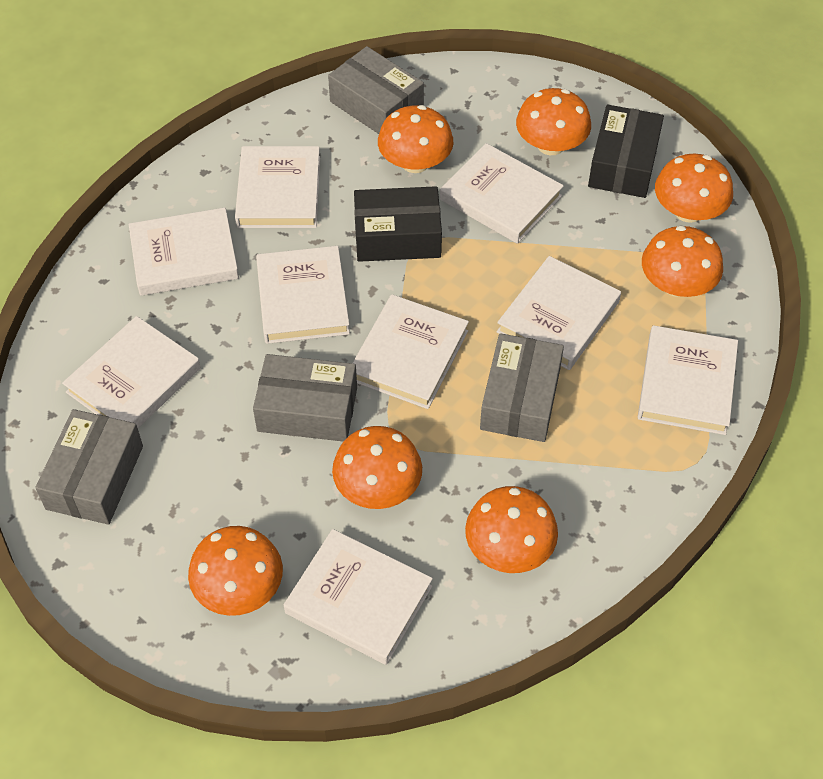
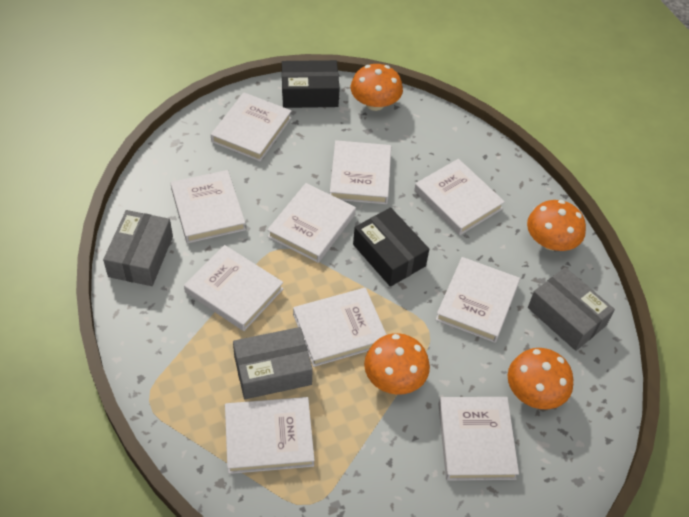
grey box: 4 -> 3
orange mushroom: 7 -> 4
white book: 9 -> 10

